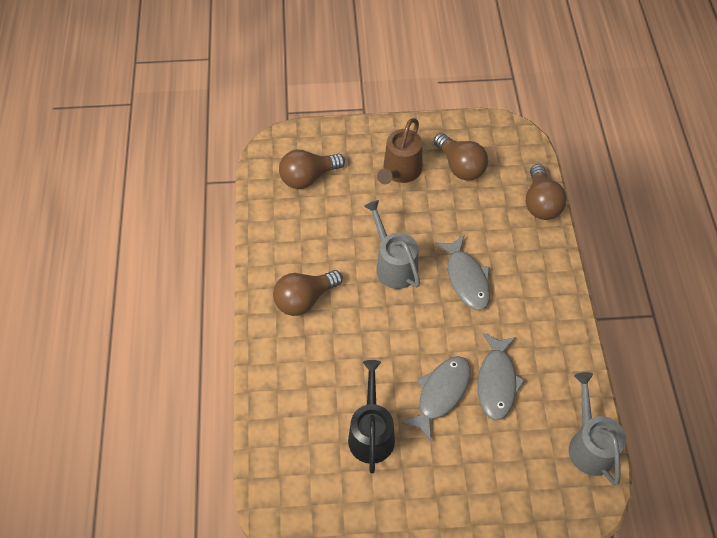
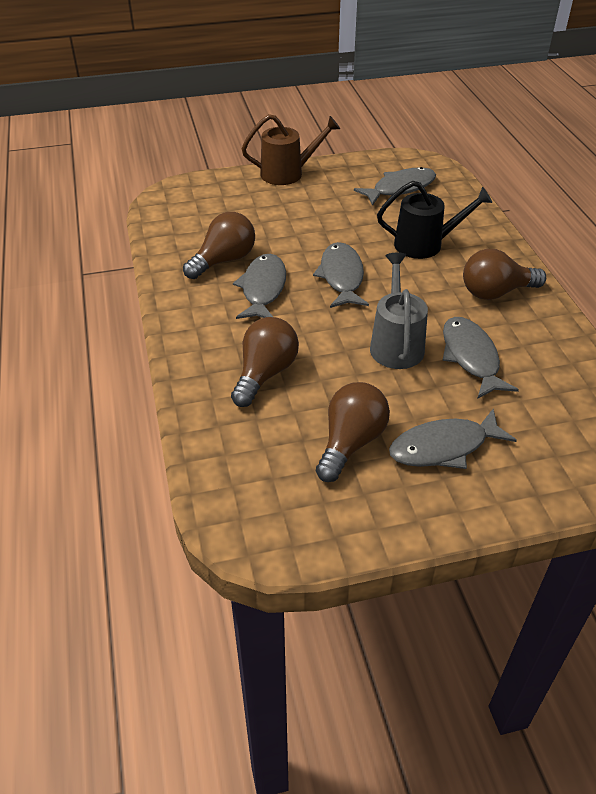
grey fish: 3 -> 5
grey watering can: 2 -> 1

